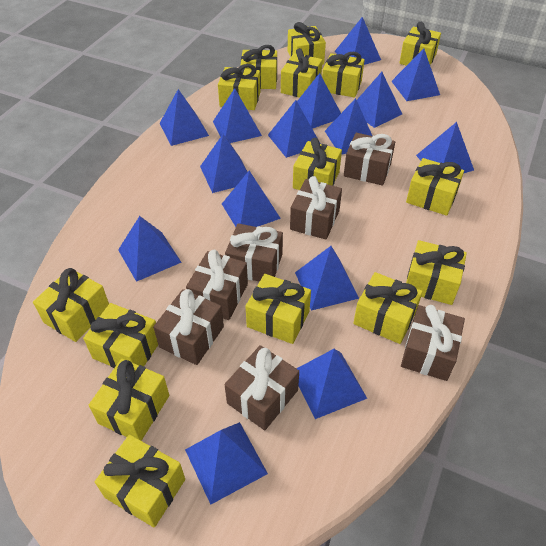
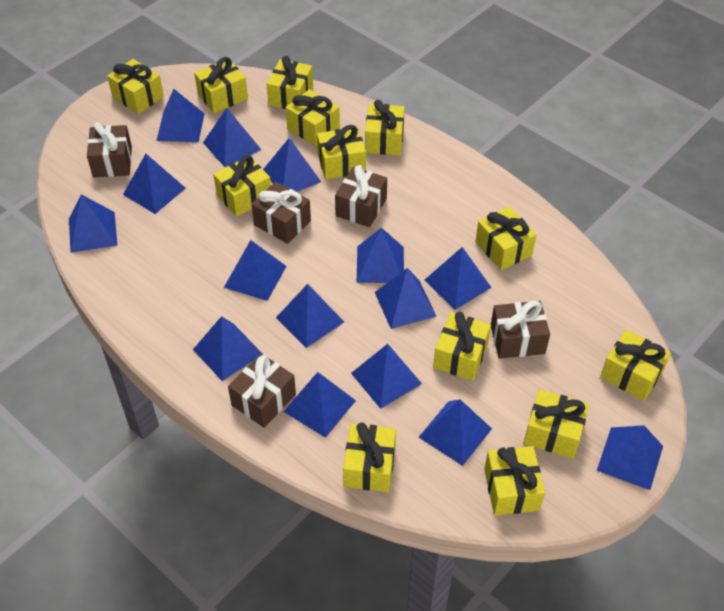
brown gift: 7 -> 5
yellow gift: 15 -> 13

